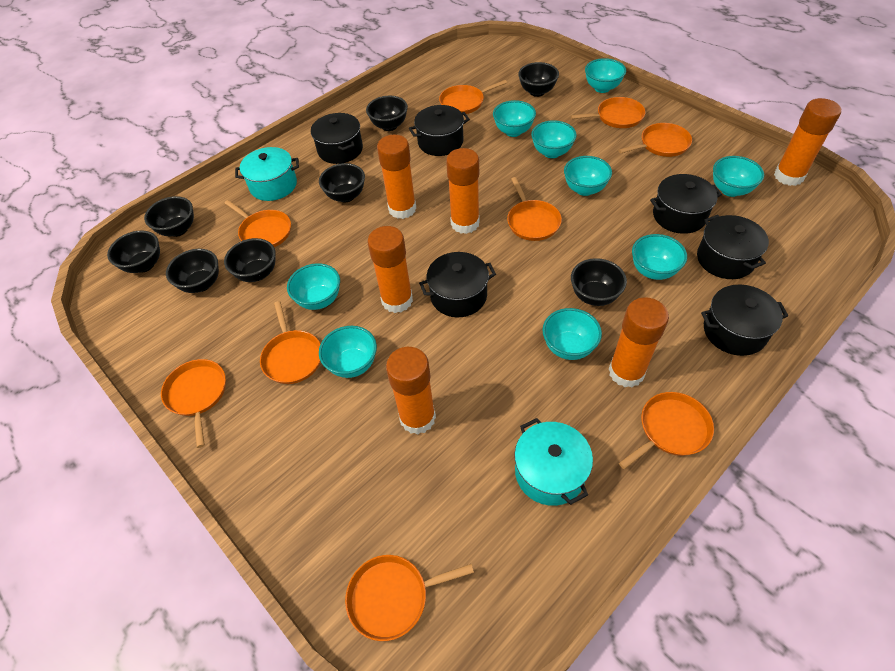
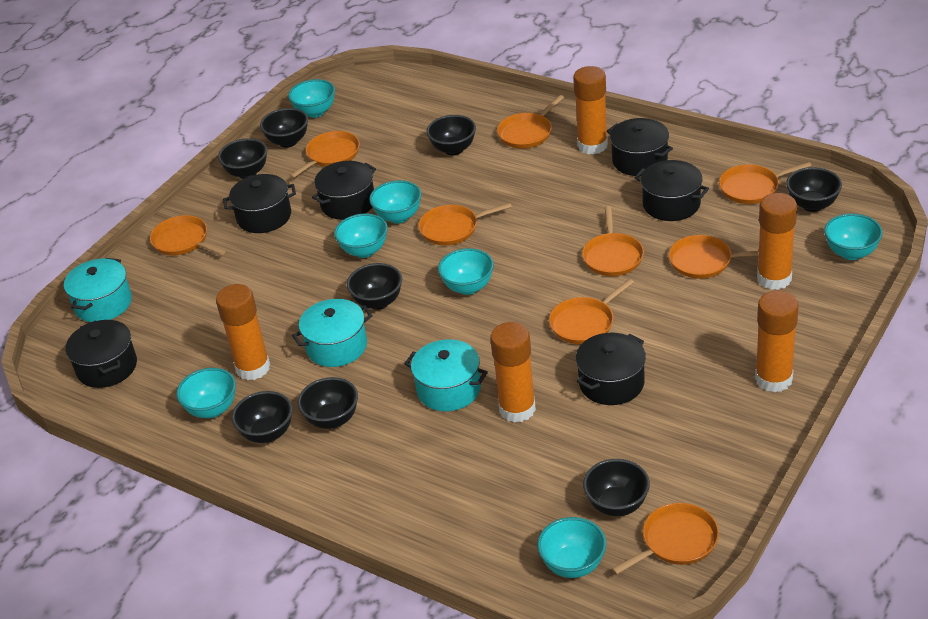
orange glue stick: 6 -> 5
turquoise bowl: 9 -> 7
turquoise pot: 2 -> 3

